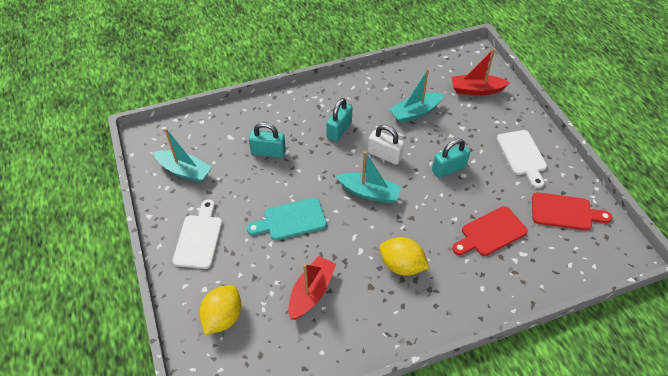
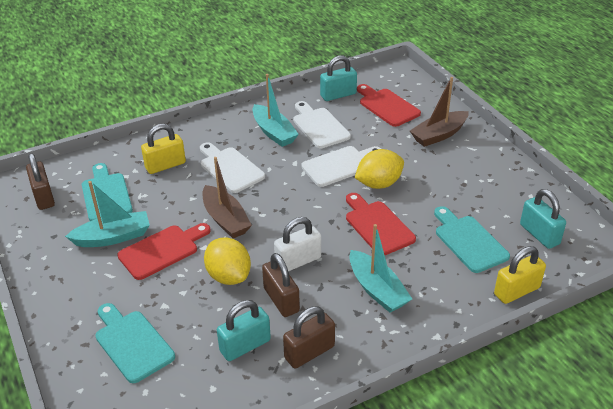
brown boat: 0 -> 2
brown padlock: 0 -> 3
red boat: 2 -> 0
red cutting board: 2 -> 3
turquoise cutting board: 1 -> 3
white cutting board: 2 -> 3
yellow padlock: 0 -> 2

